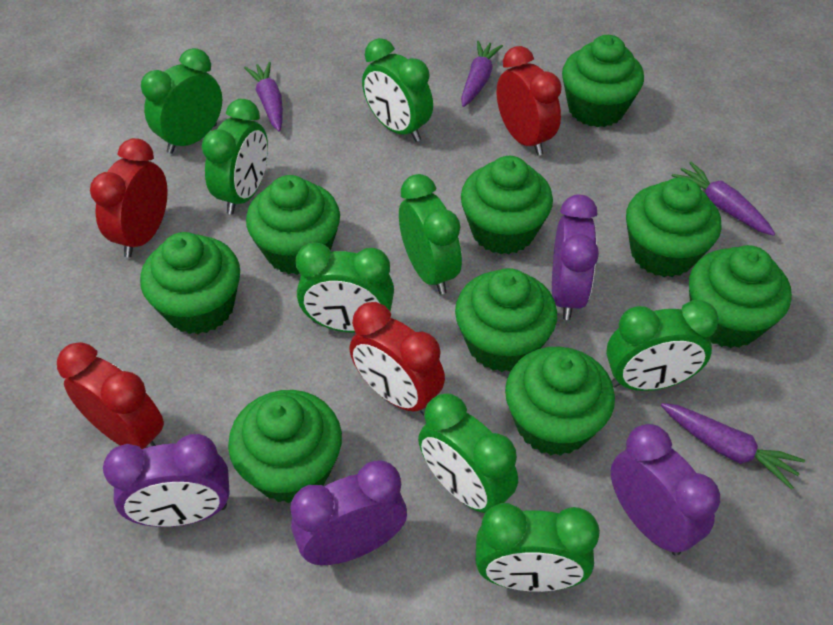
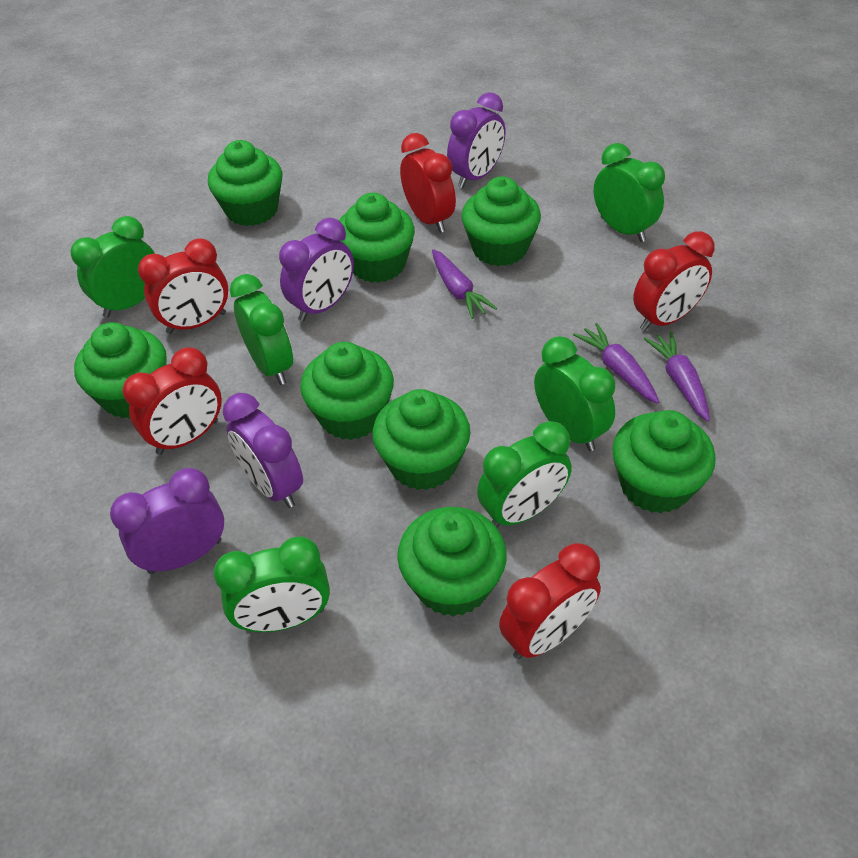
green clock: 8 -> 6
green cupcake: 9 -> 8
purple carrot: 4 -> 3
red clock: 4 -> 5

